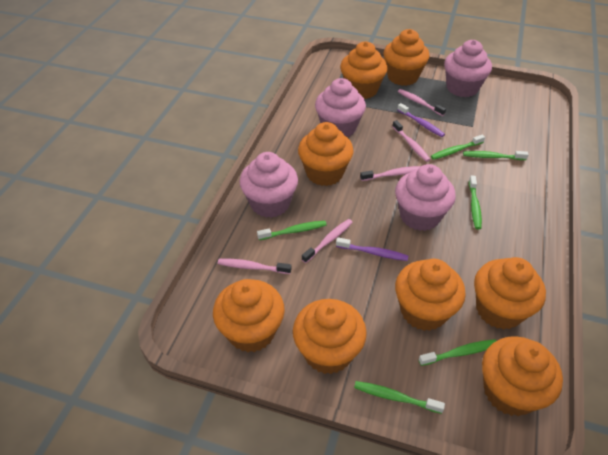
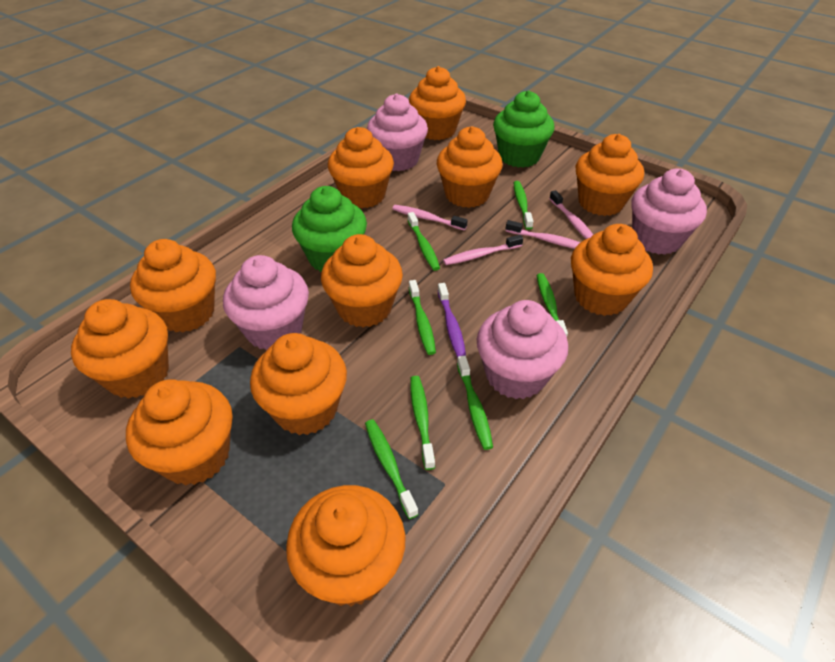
green cupcake: 0 -> 2
green toothbrush: 6 -> 7
orange cupcake: 8 -> 11
pink toothbrush: 5 -> 4
purple toothbrush: 2 -> 1

